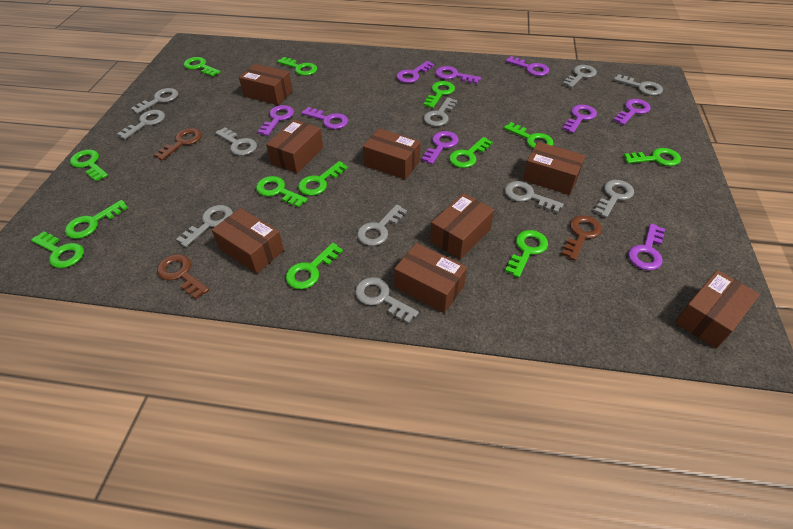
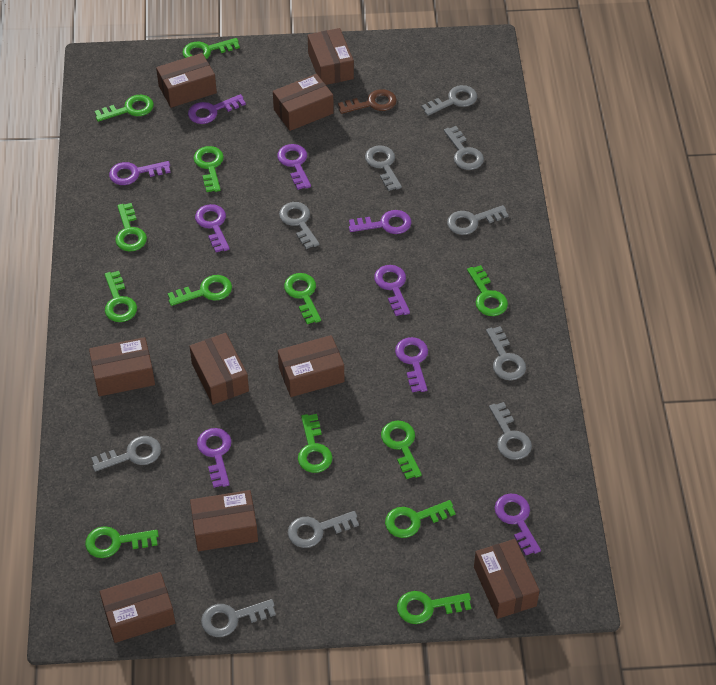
brown box: 8 -> 9
brown key: 3 -> 1
grey key: 11 -> 10

